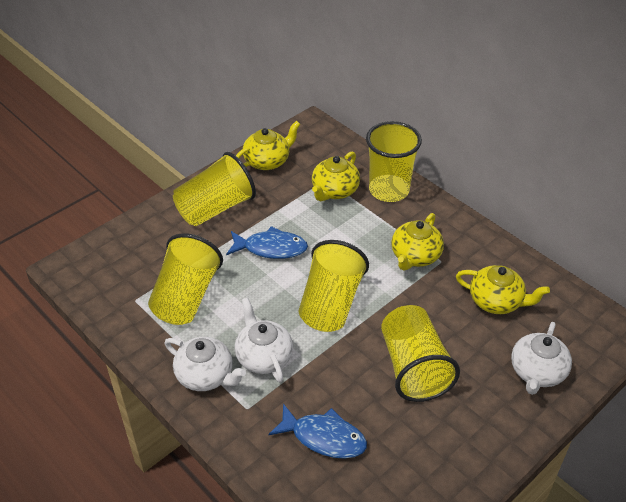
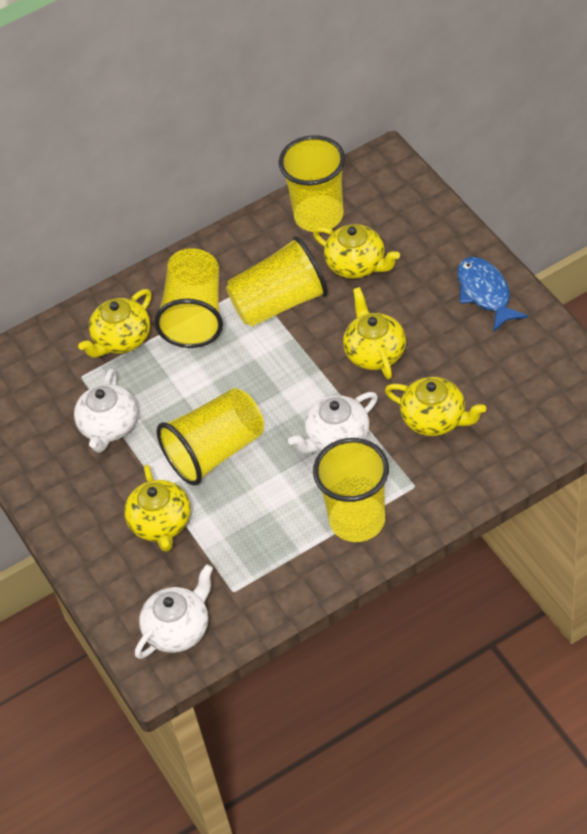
blue fish: 2 -> 1
yellow teapot: 4 -> 5

